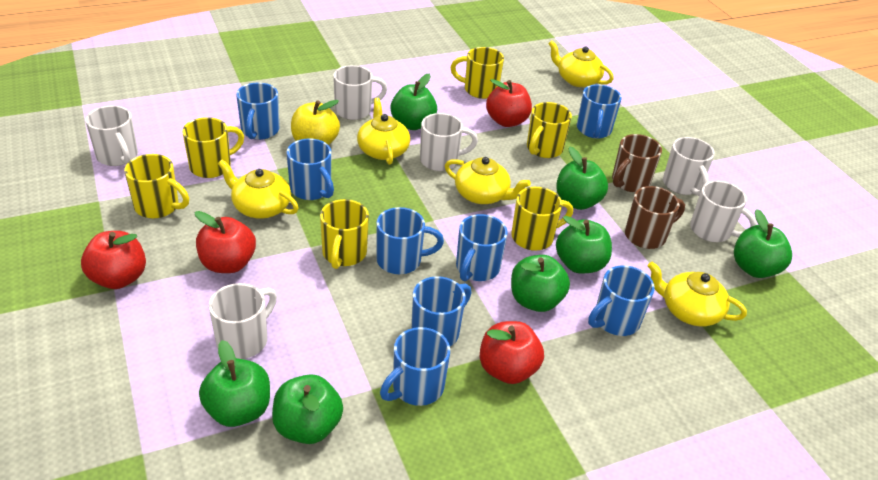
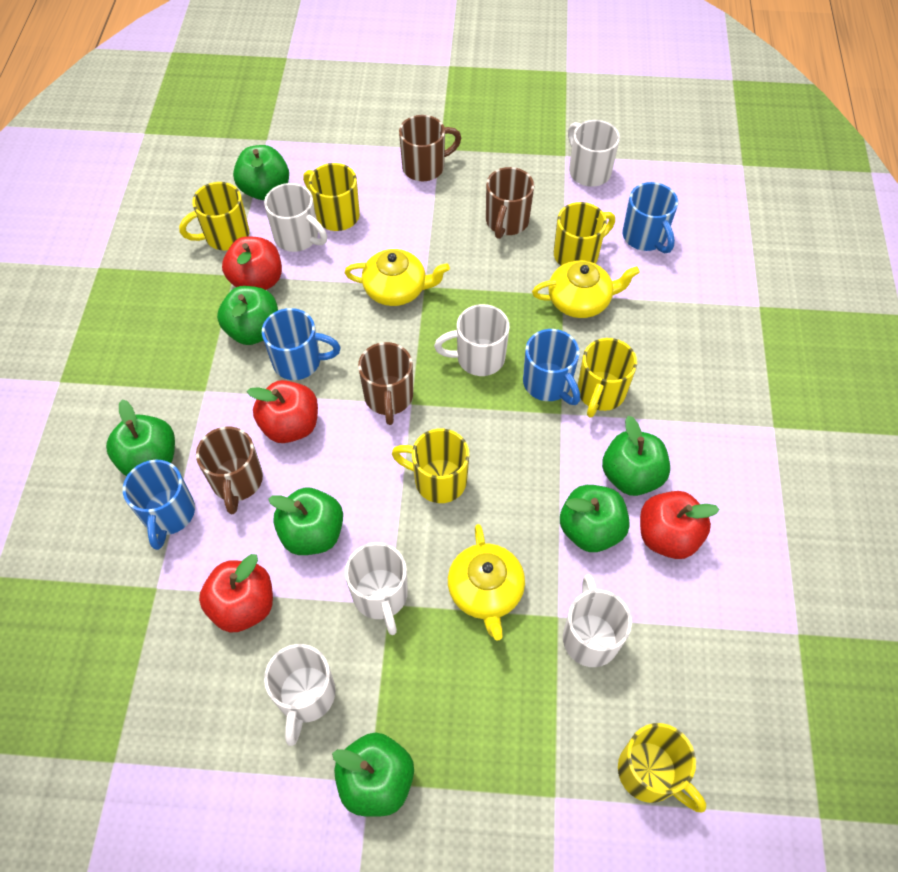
blue mug: 8 -> 4
brown mug: 2 -> 4
yellow apple: 1 -> 0
yellow teapot: 5 -> 3

